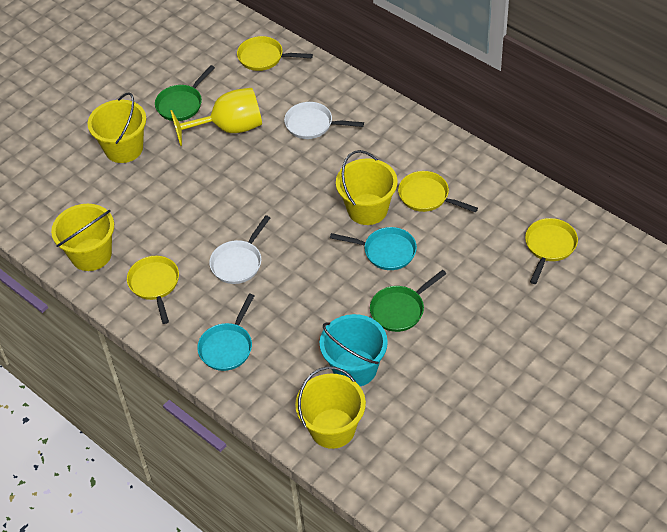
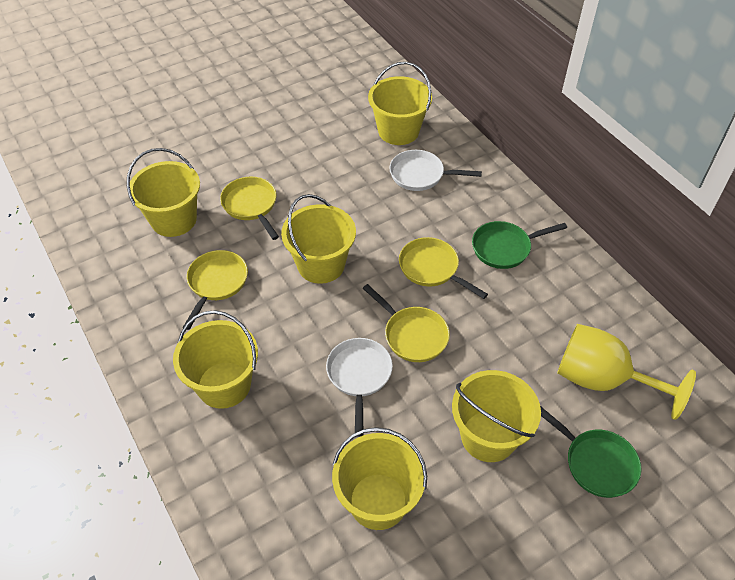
turquoise bucket: 1 -> 0
turquoise pan: 2 -> 0
yellow bucket: 4 -> 6

